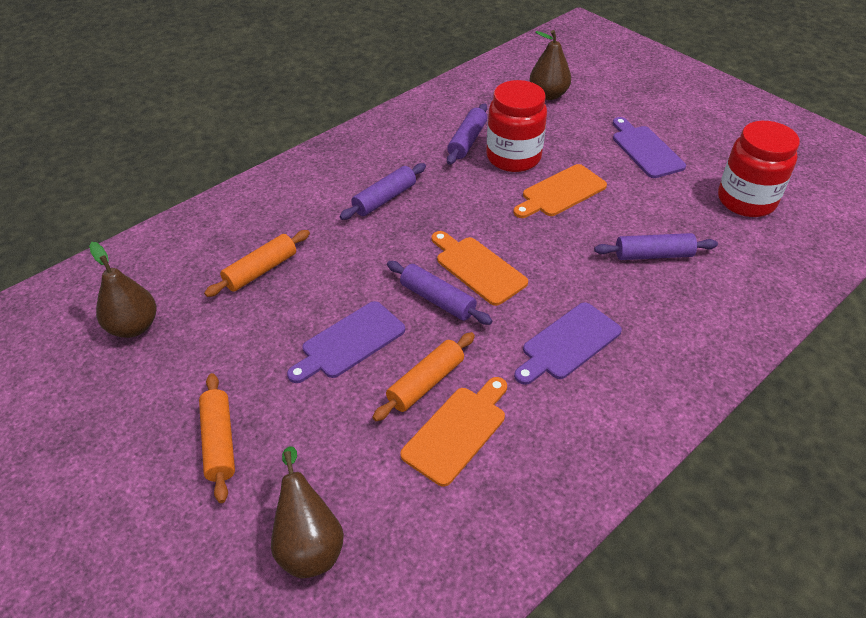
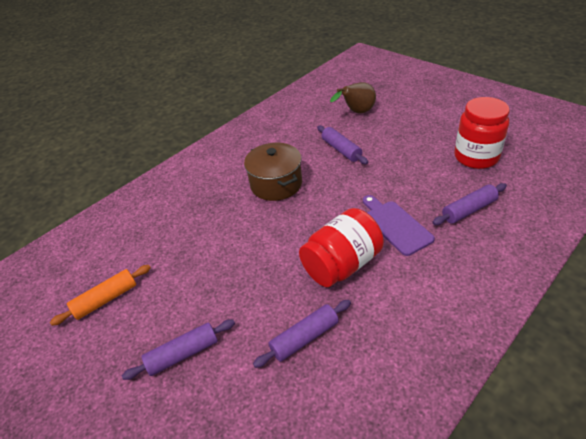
brown pear: 3 -> 1
brown pot: 0 -> 1
orange cutting board: 3 -> 0
orange rolling pin: 3 -> 1
purple cutting board: 3 -> 1

